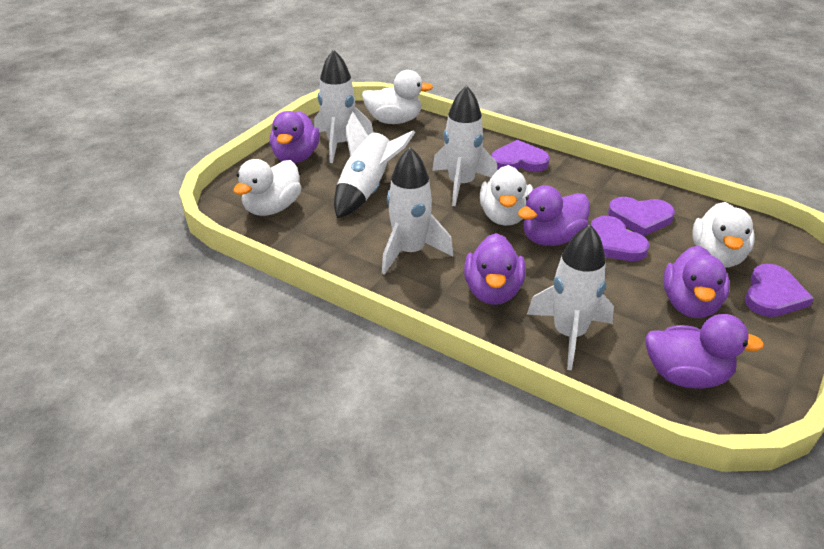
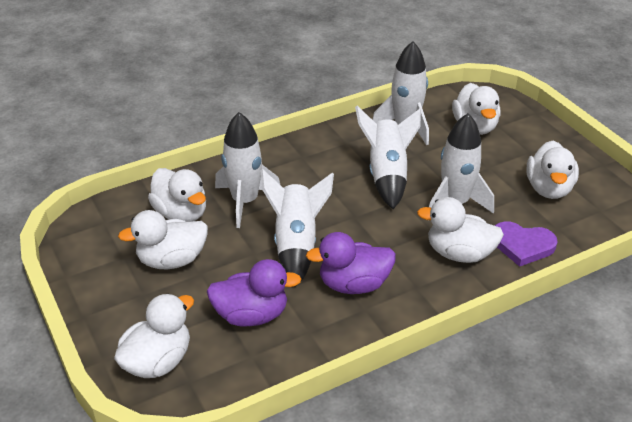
purple duck: 5 -> 2
purple heart: 4 -> 1
white duck: 4 -> 6

